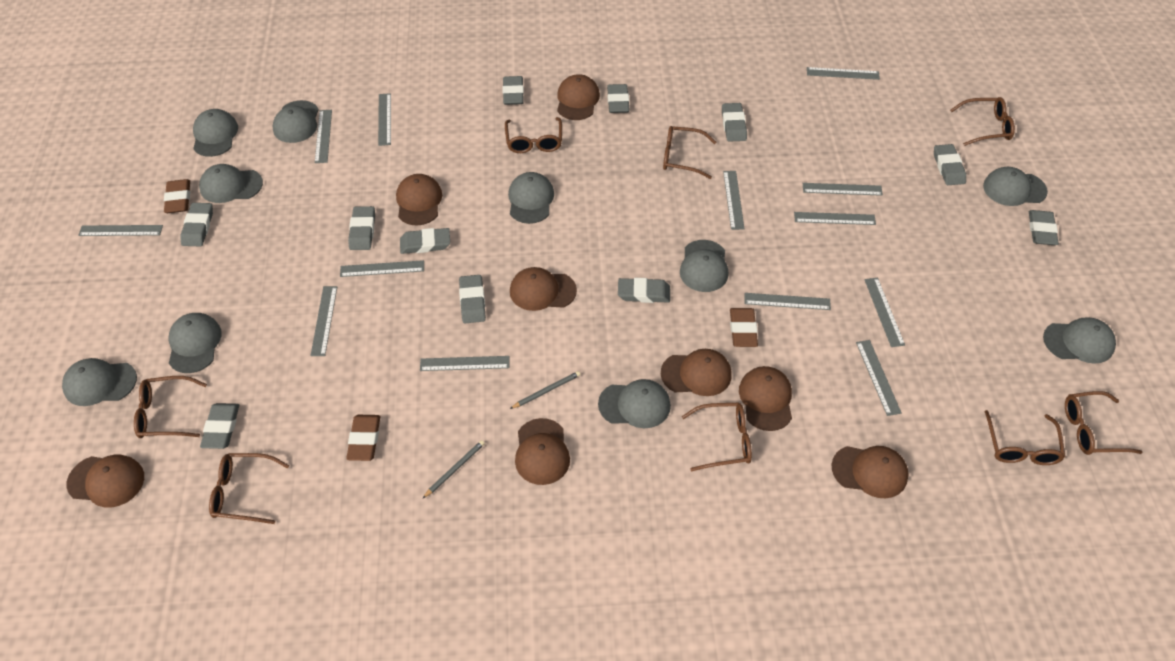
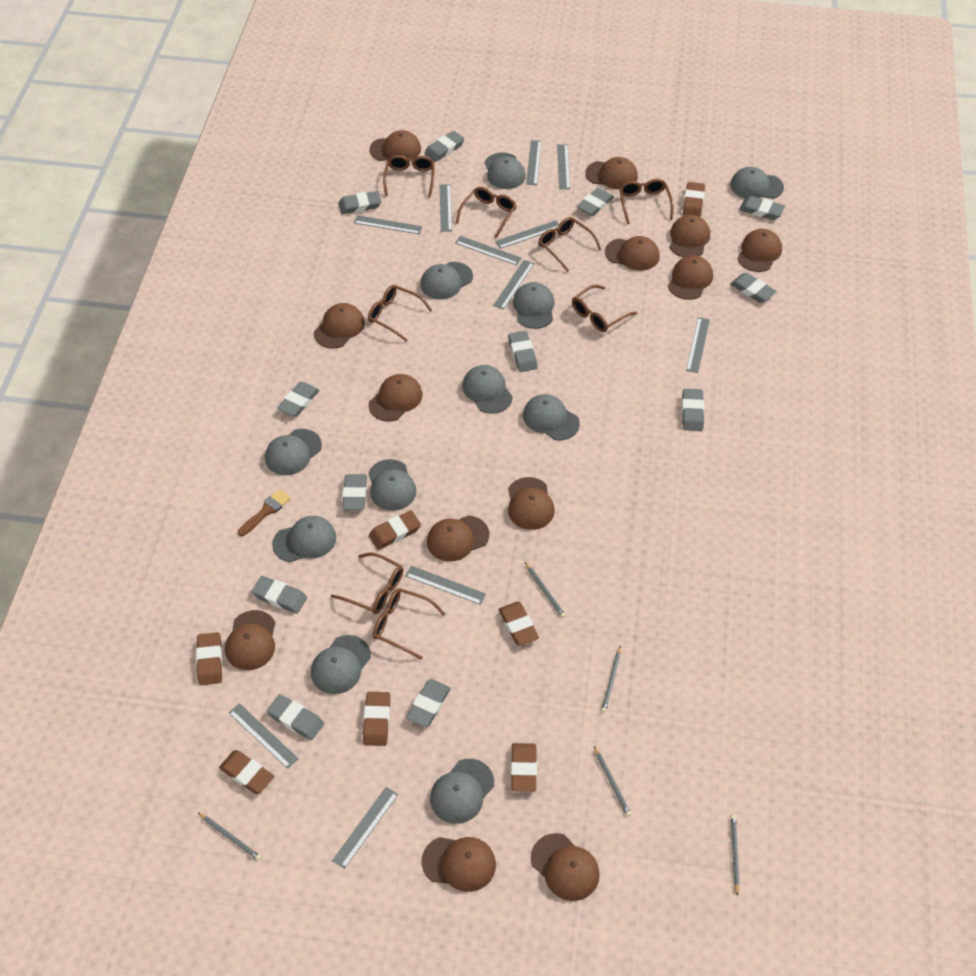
brown brush: 0 -> 1
brown cap: 8 -> 13
brown eraser: 3 -> 7
grey cap: 10 -> 11
grey eraser: 11 -> 12
grey pencil: 2 -> 5
grey ruler: 13 -> 11

